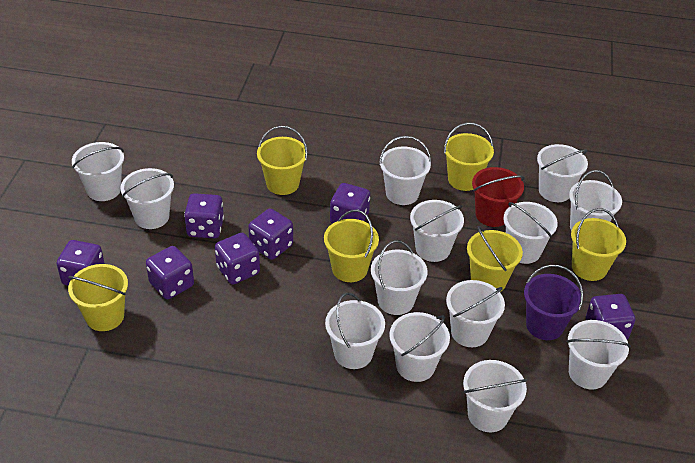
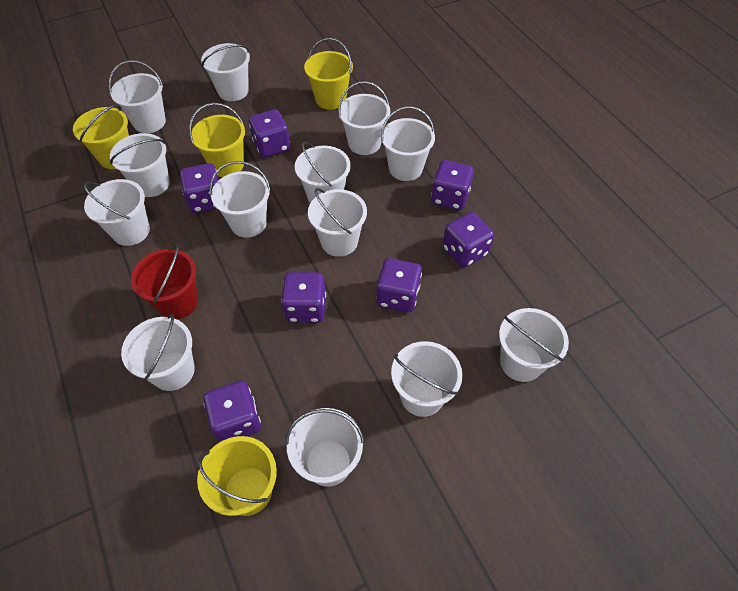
purple bucket: 1 -> 0
yellow bucket: 6 -> 4

